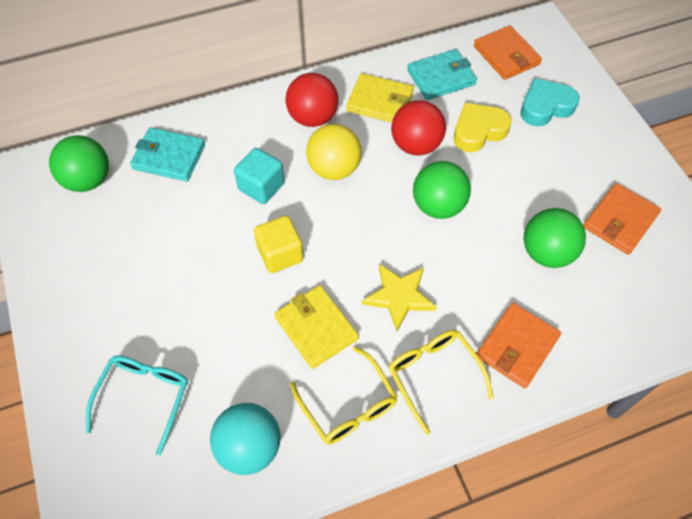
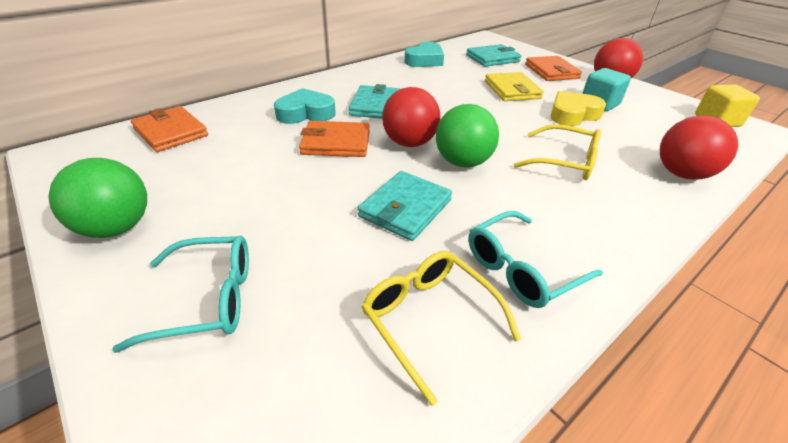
green ball: 3 -> 2
red ball: 2 -> 3
turquoise ball: 1 -> 0
turquoise glasses: 1 -> 2
turquoise heart: 1 -> 2
turquoise wallet: 2 -> 3
yellow ball: 1 -> 0
yellow star: 1 -> 0
yellow wallet: 2 -> 1

